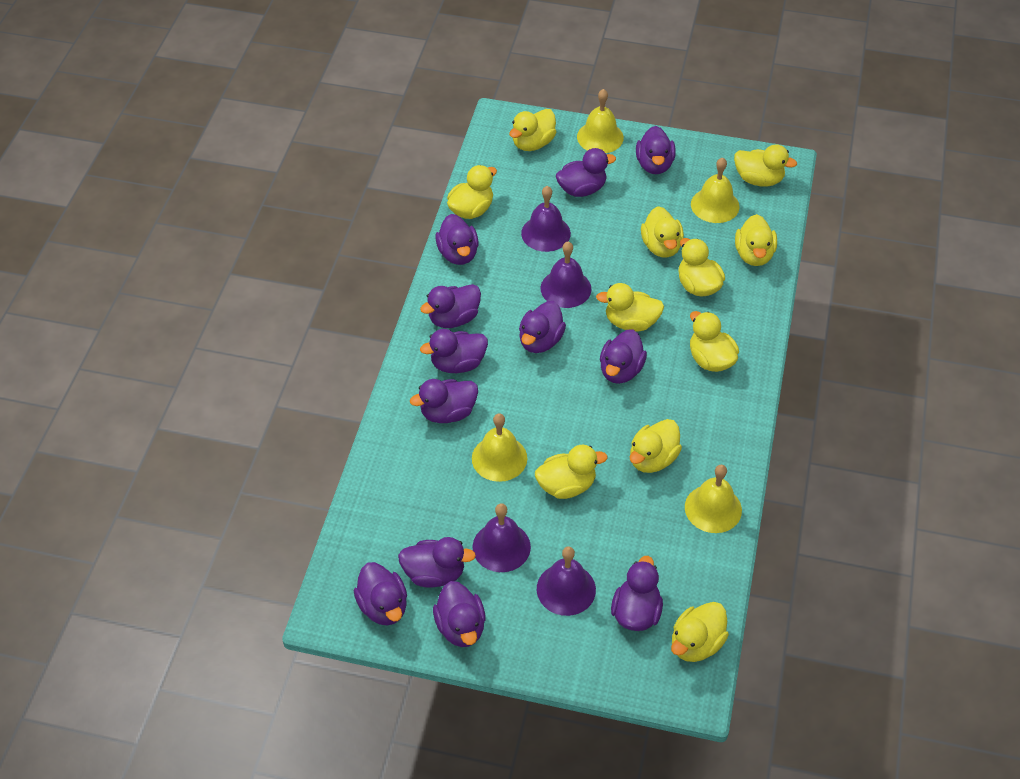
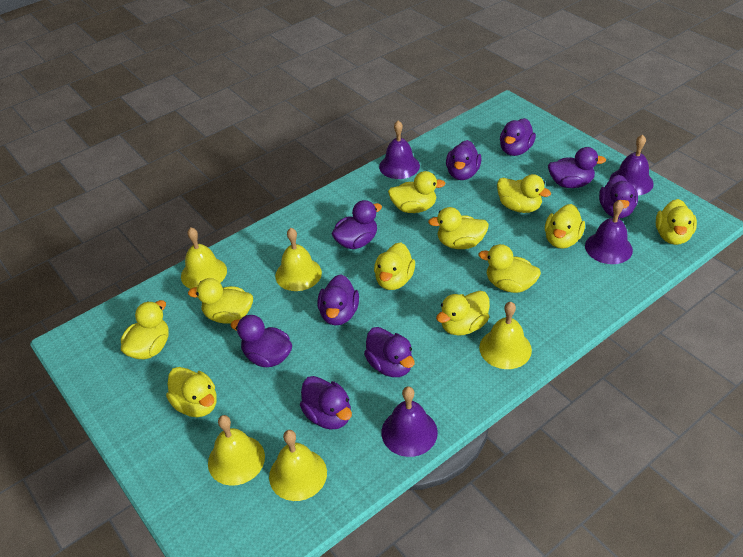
purple duck: 12 -> 9
yellow bell: 4 -> 5

